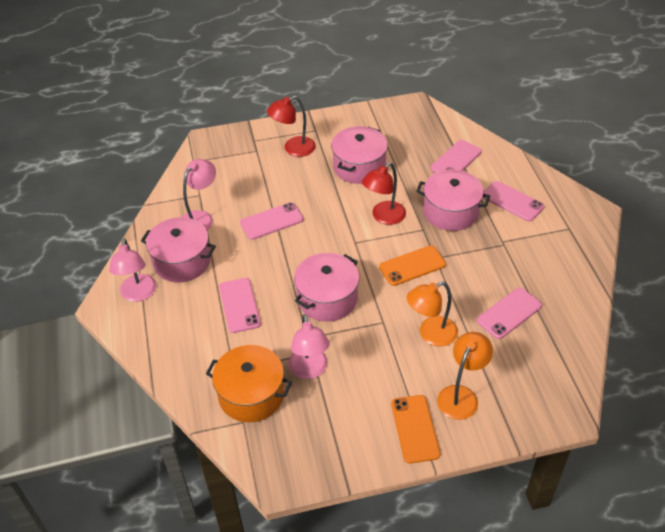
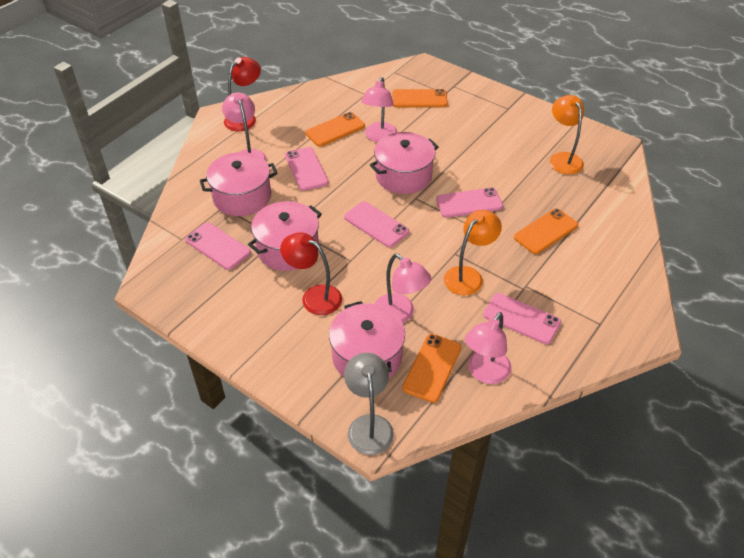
grey lamp: 0 -> 1
orange phone: 2 -> 4
orange pot: 1 -> 0
pink lamp: 3 -> 4

